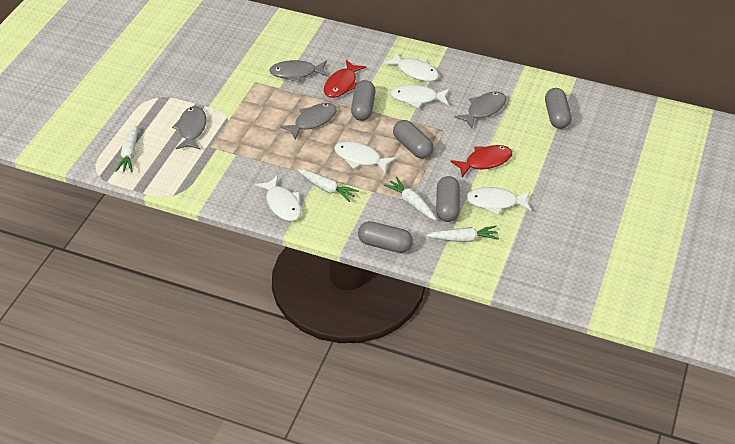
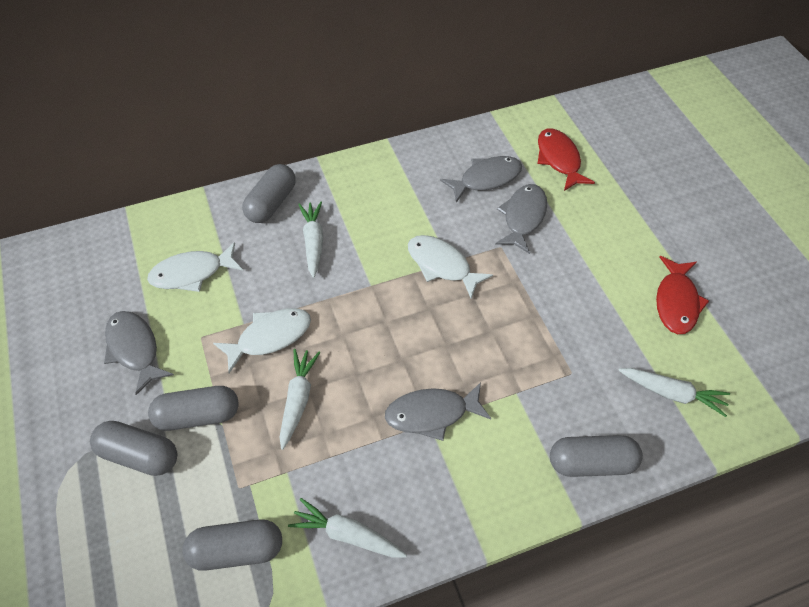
white fish: 5 -> 3

